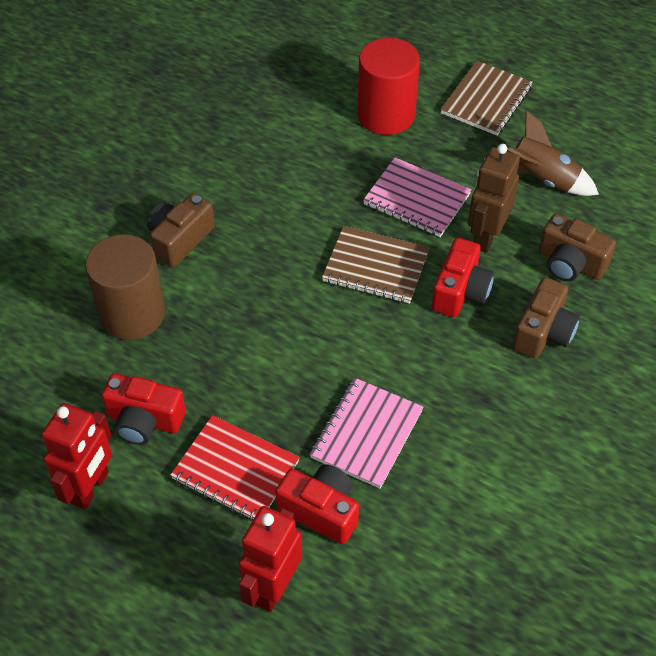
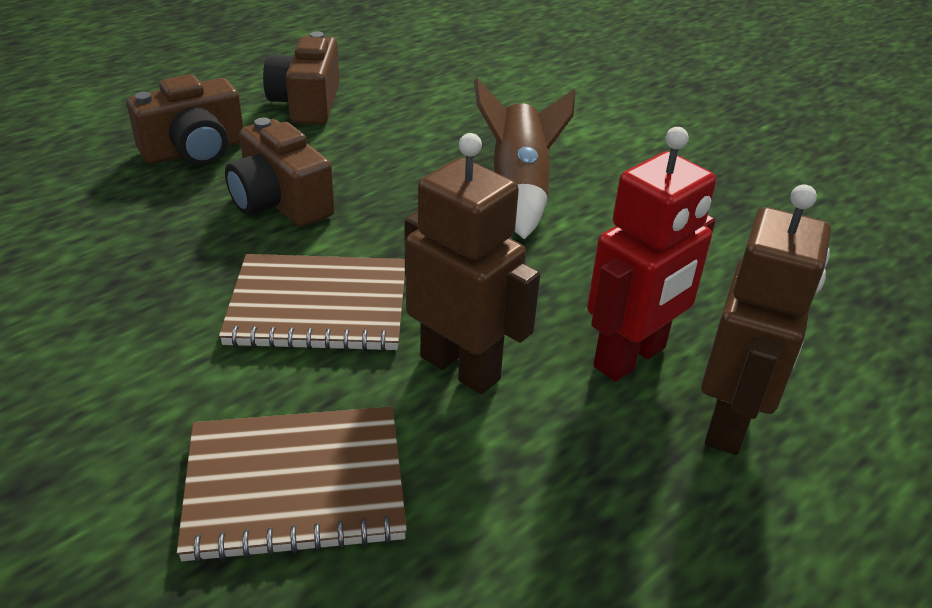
brown cylinder: 1 -> 0
brown robot: 1 -> 2
pink notebook: 2 -> 0
red camera: 3 -> 0
red cylinder: 1 -> 0
red notebook: 1 -> 0
red robot: 2 -> 1

